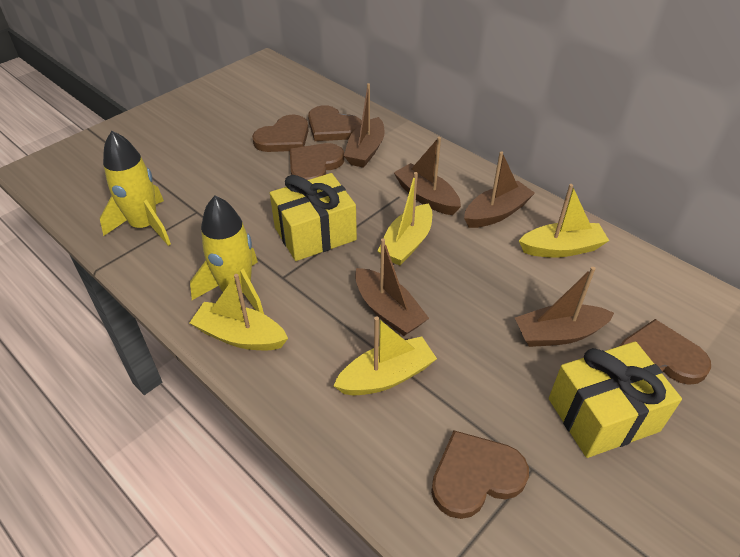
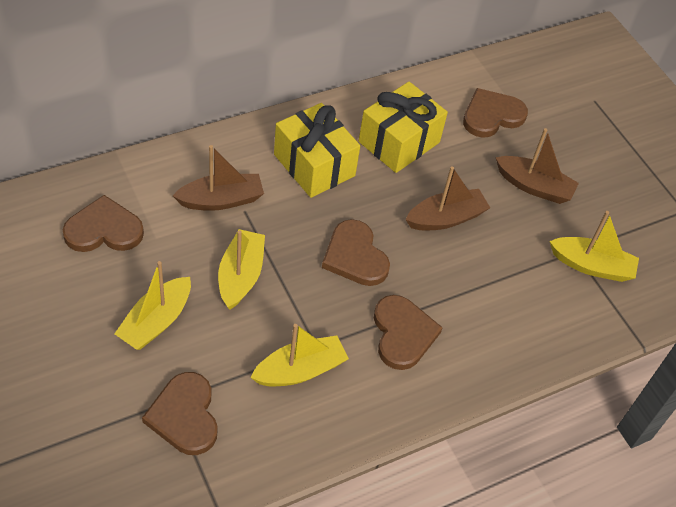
brown boat: 5 -> 3
yellow rocket: 2 -> 0

